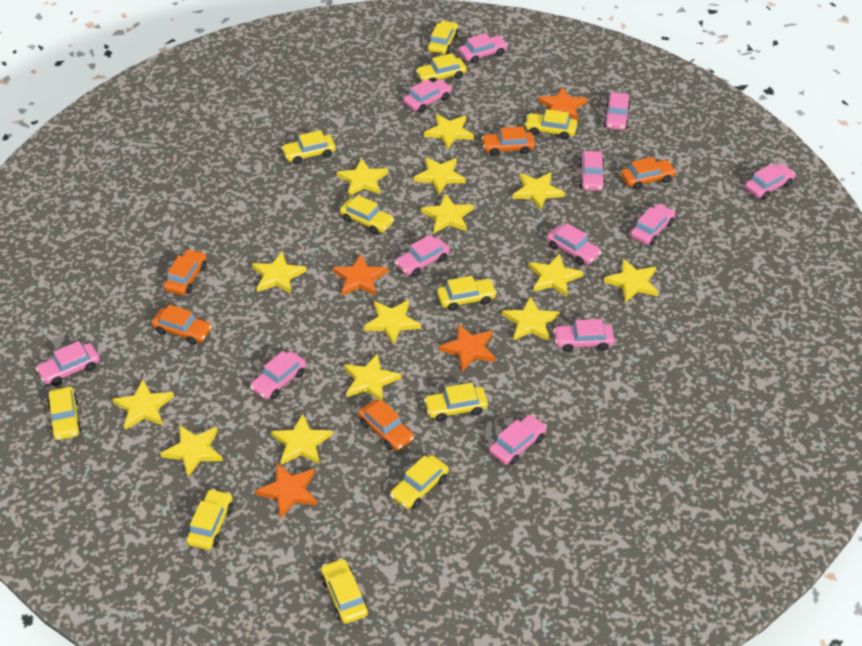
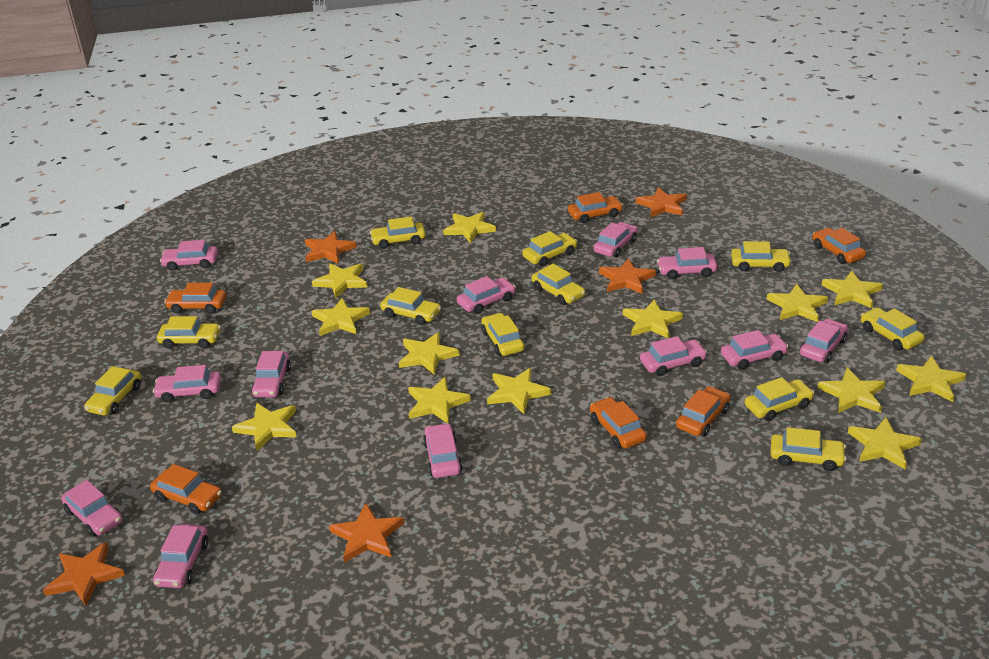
orange car: 5 -> 6
orange star: 4 -> 5
yellow star: 14 -> 13

